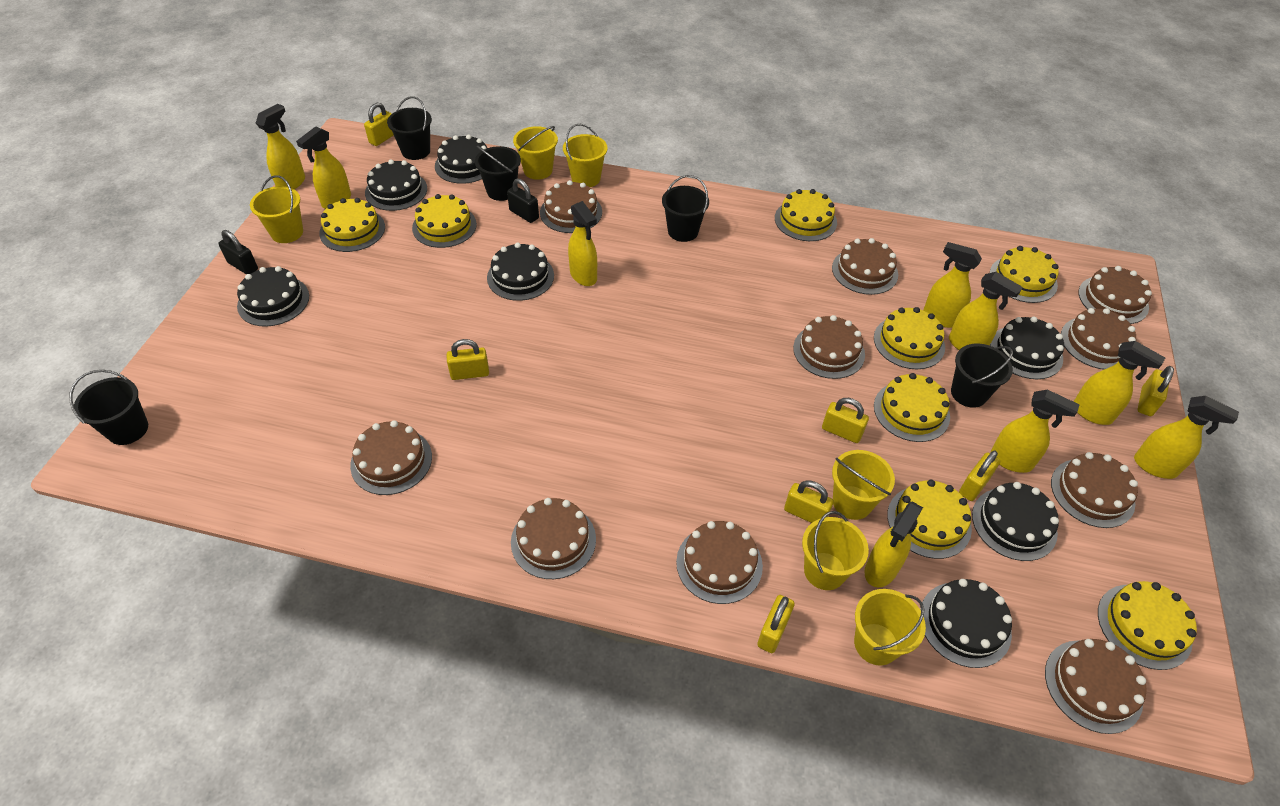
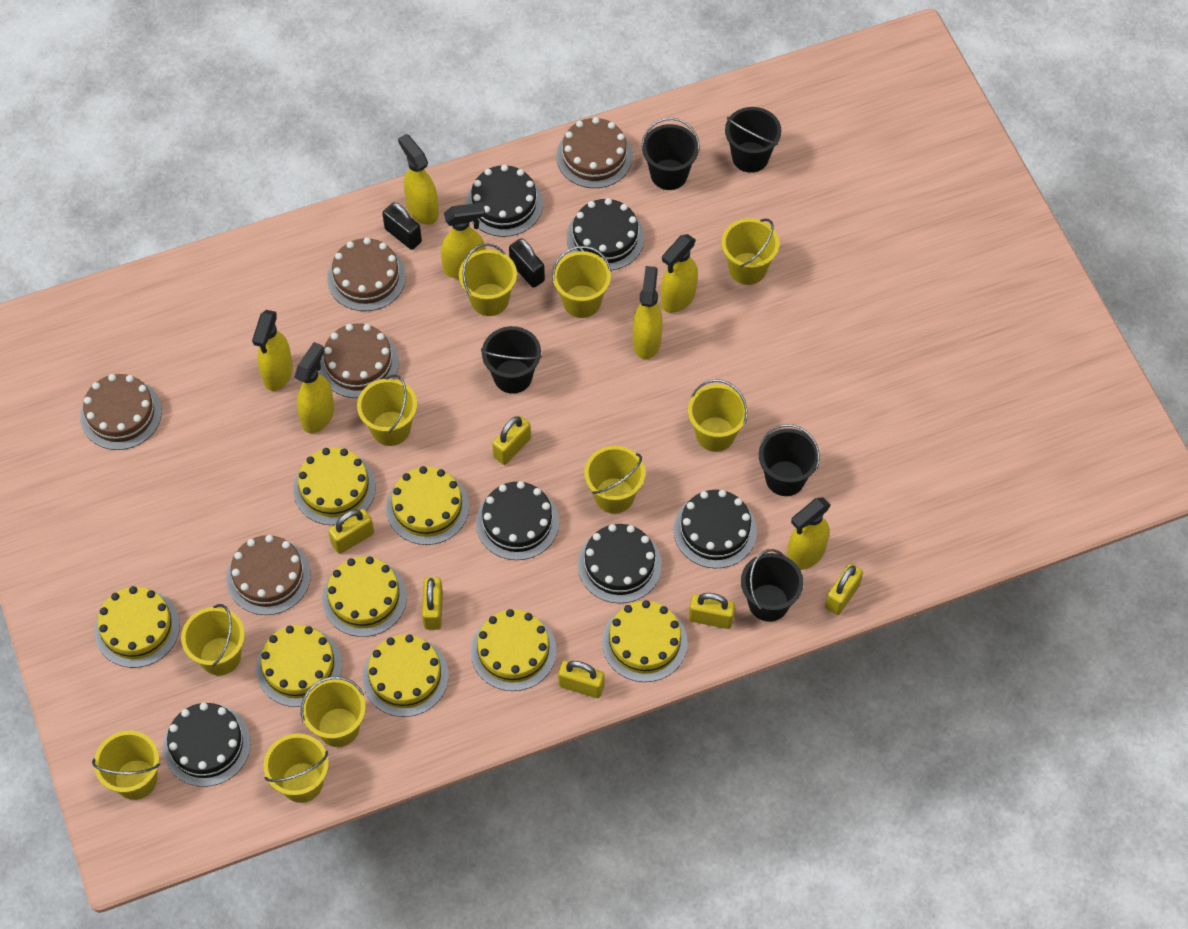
black cake: 7 -> 6
brown cake: 10 -> 5
yellow bucket: 6 -> 10
yellow padlock: 7 -> 6
yellow spray bottle: 9 -> 7

